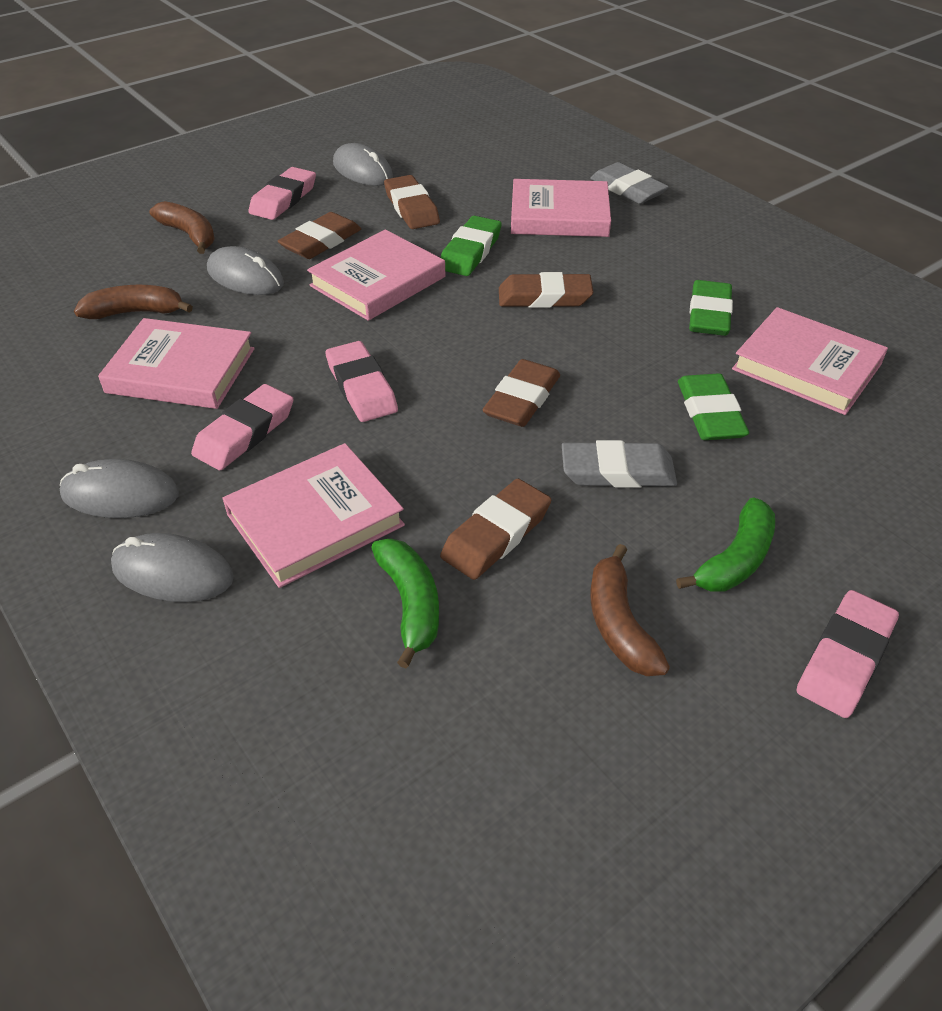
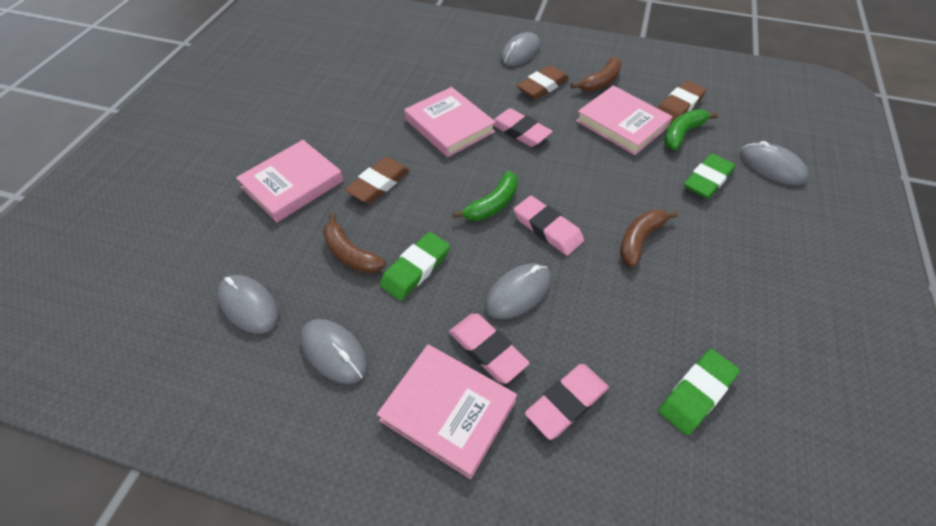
brown eraser: 5 -> 3
grey eraser: 2 -> 0
grey mouse: 4 -> 5
pink book: 5 -> 4

